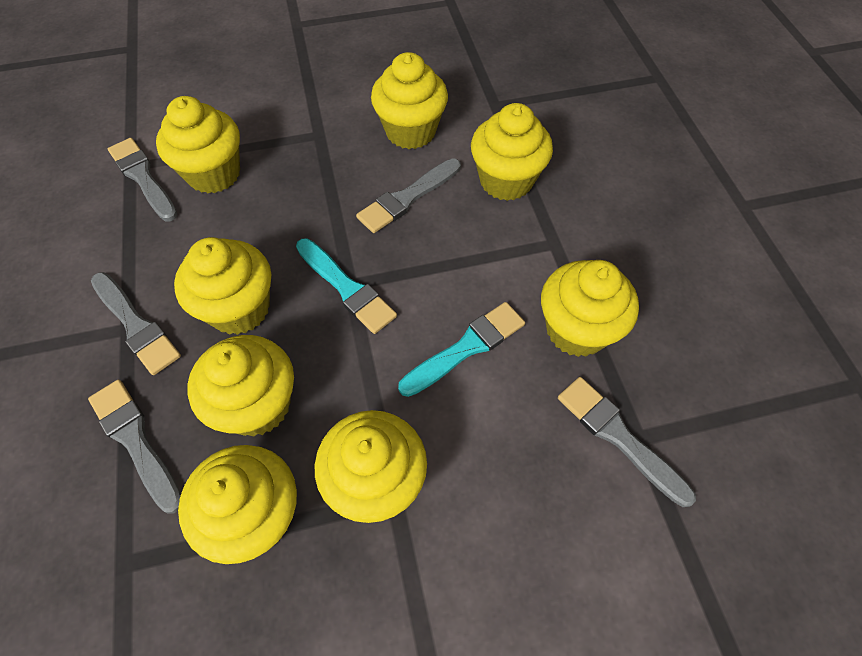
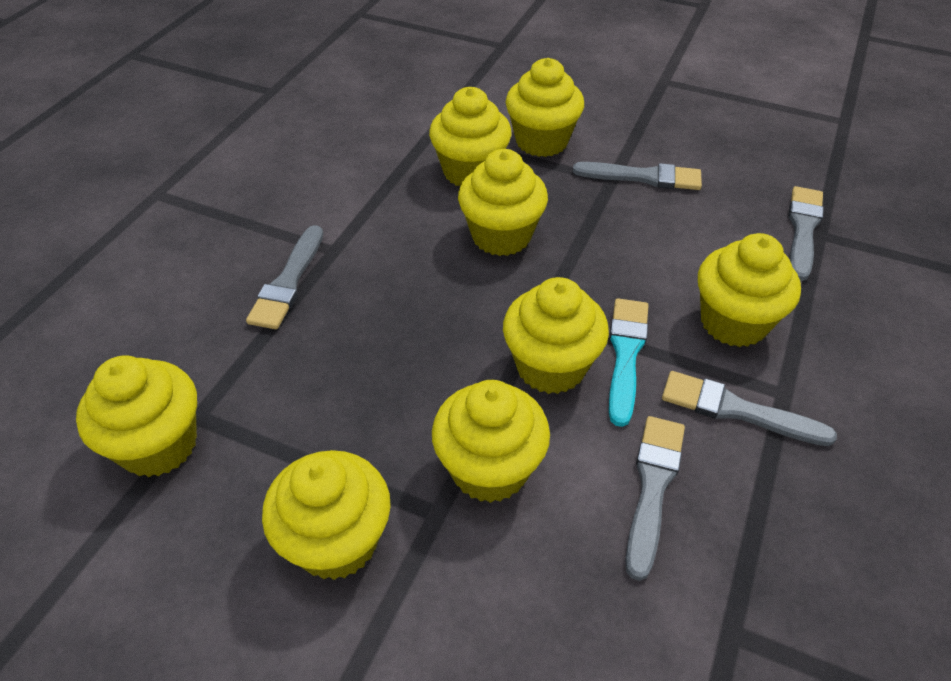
turquoise brush: 2 -> 1

